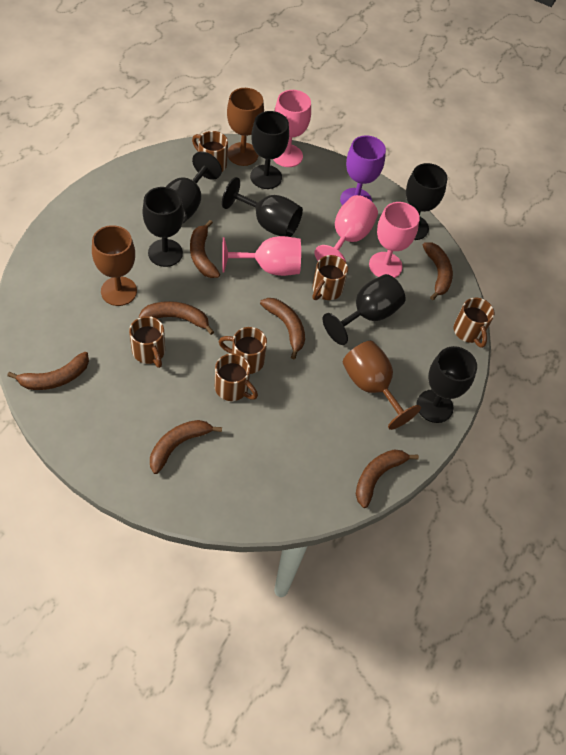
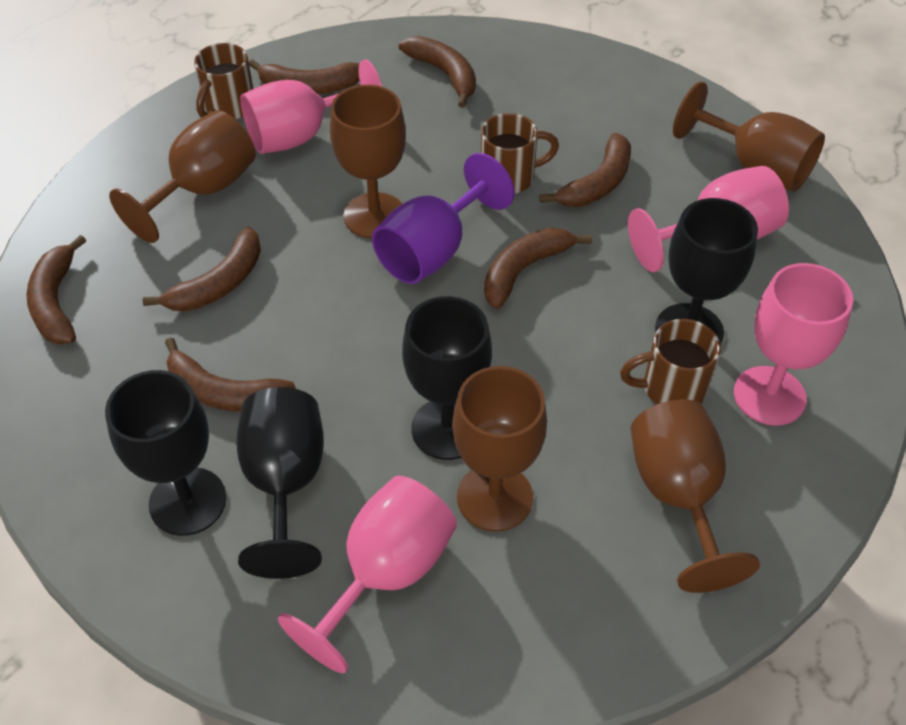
black goblet: 7 -> 4
brown goblet: 3 -> 5
brown mug: 6 -> 3

